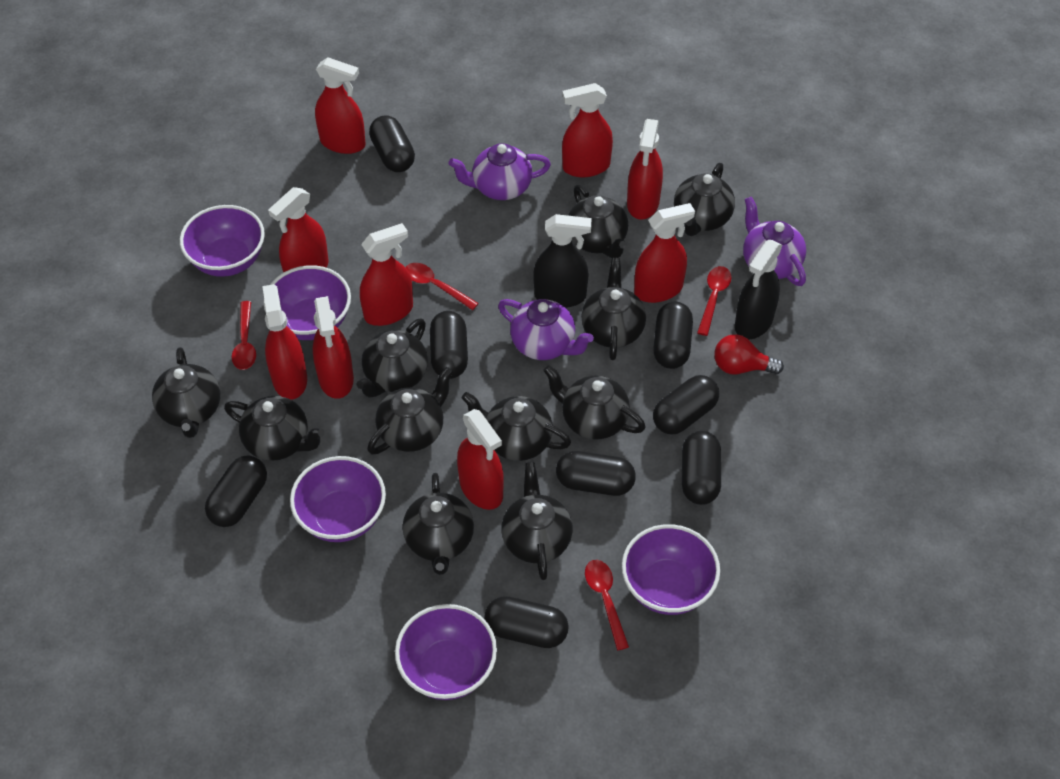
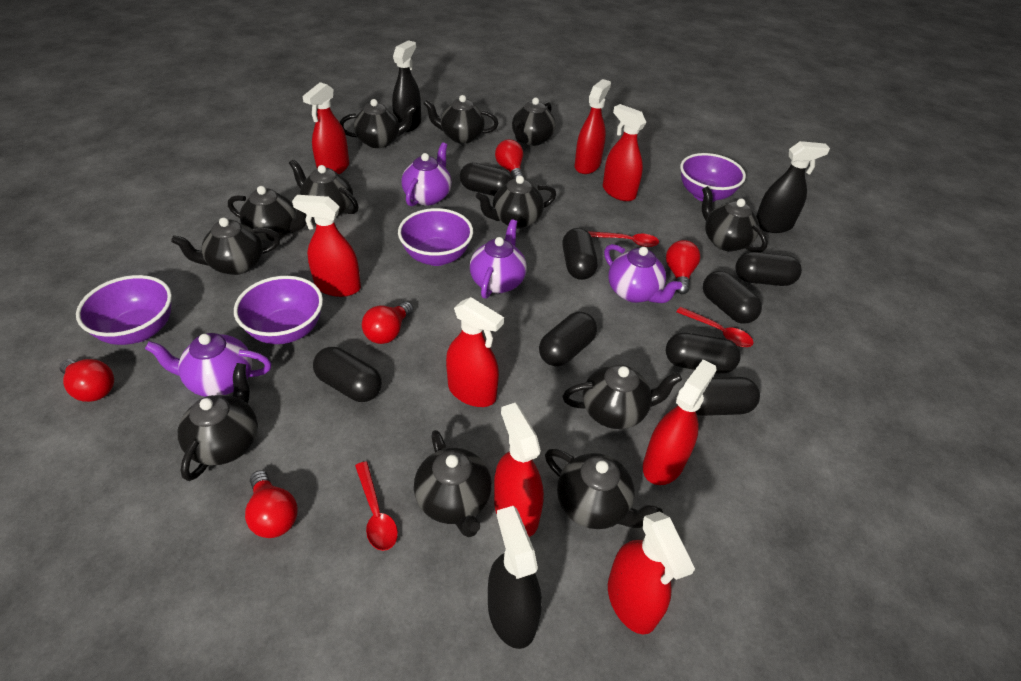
black spray bottle: 2 -> 3
black teapot: 11 -> 12
purple bowl: 5 -> 4
purple teapot: 3 -> 4
red light bulb: 1 -> 5
red spoon: 4 -> 3
red spray bottle: 9 -> 8

